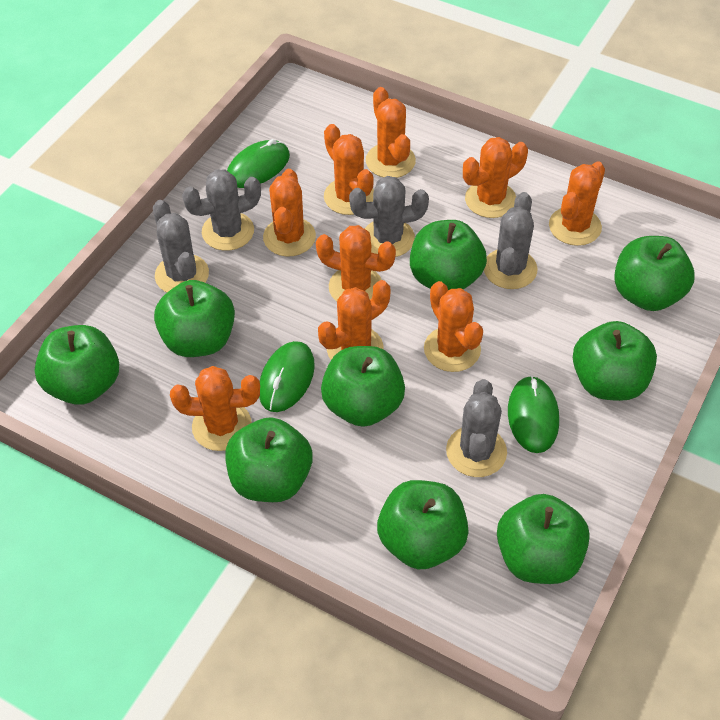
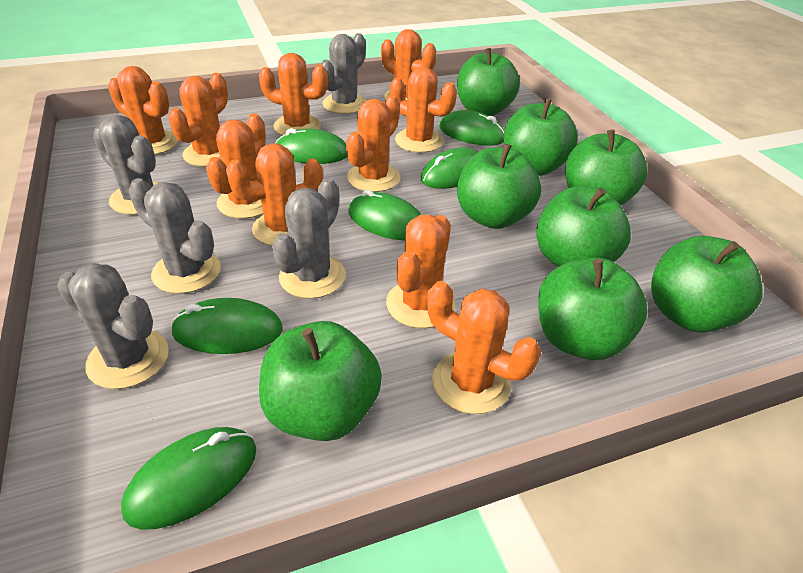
green apple: 9 -> 8
green mouse: 3 -> 6
orange cactus: 9 -> 10

